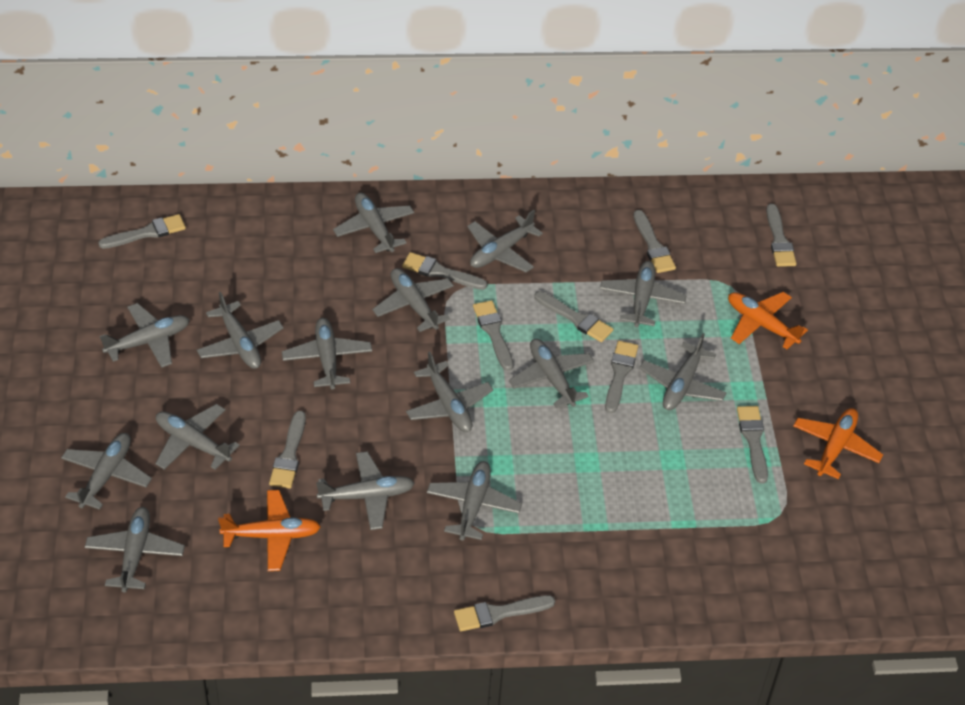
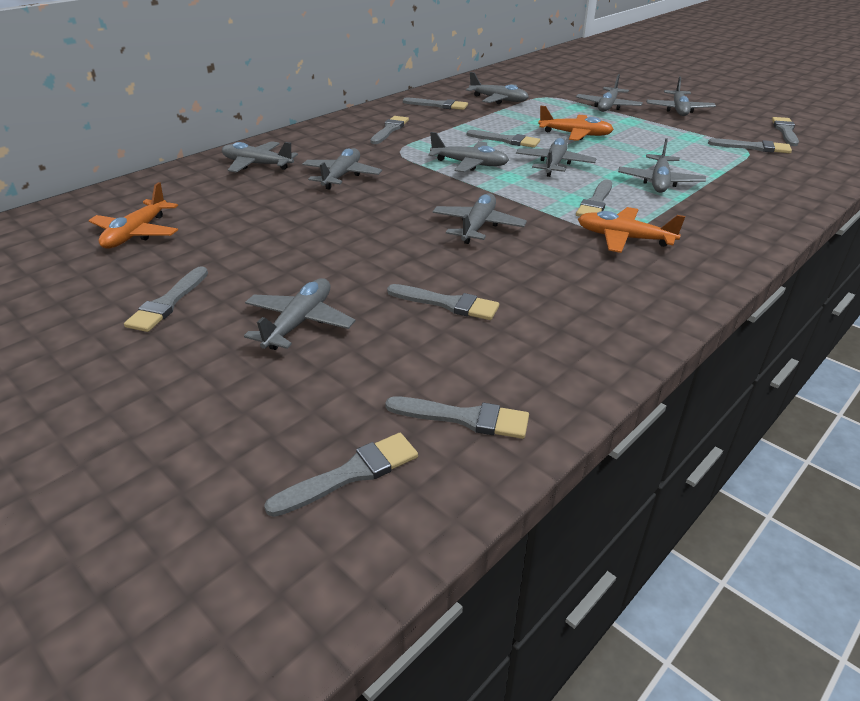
grey plane: 15 -> 10

